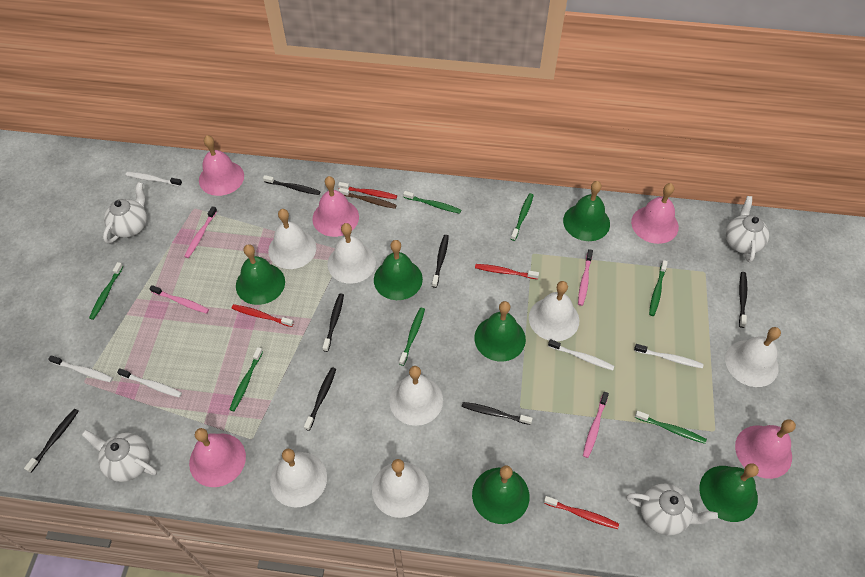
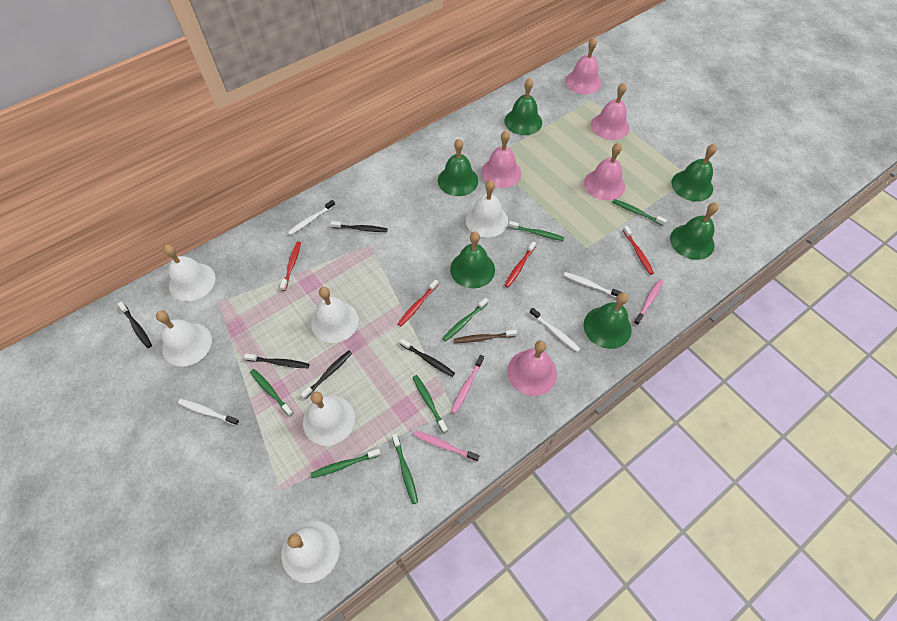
black toothbrush: 7 -> 5
pink toothbrush: 4 -> 3
white bell: 7 -> 6
white teapot: 4 -> 0
white toothbrush: 5 -> 4

